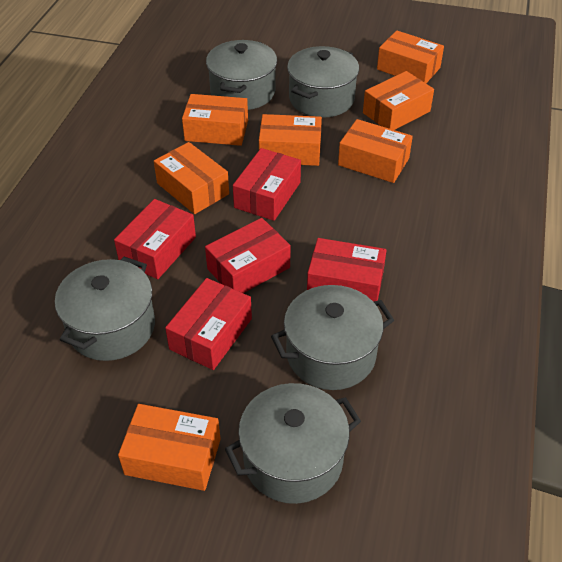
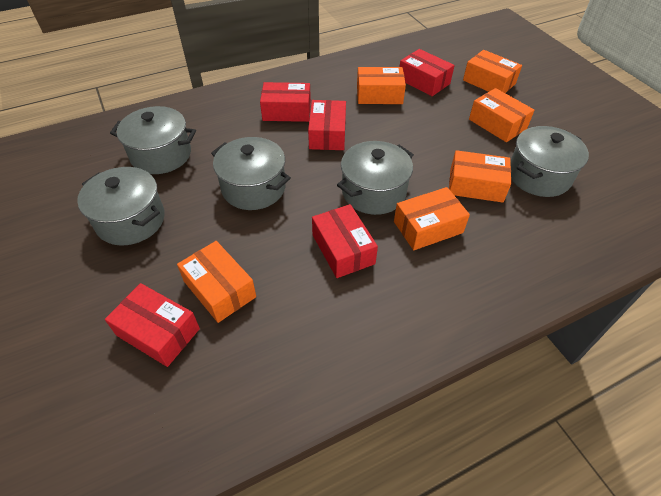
orange box: 7 -> 6

